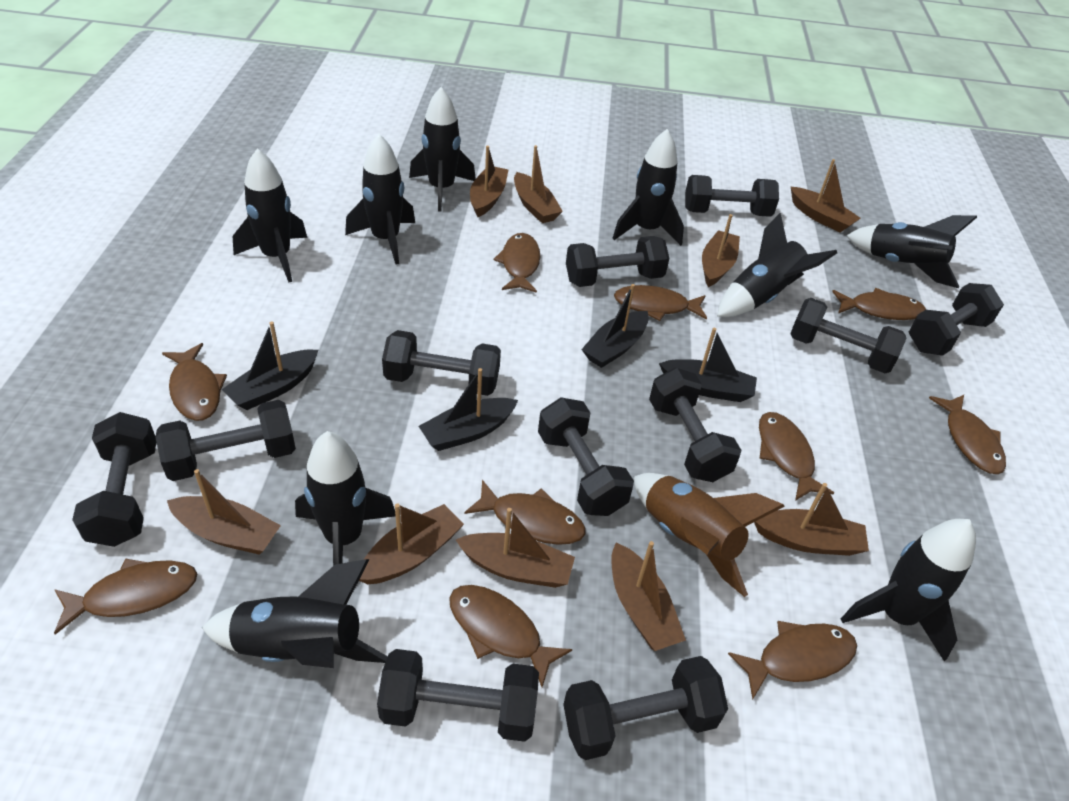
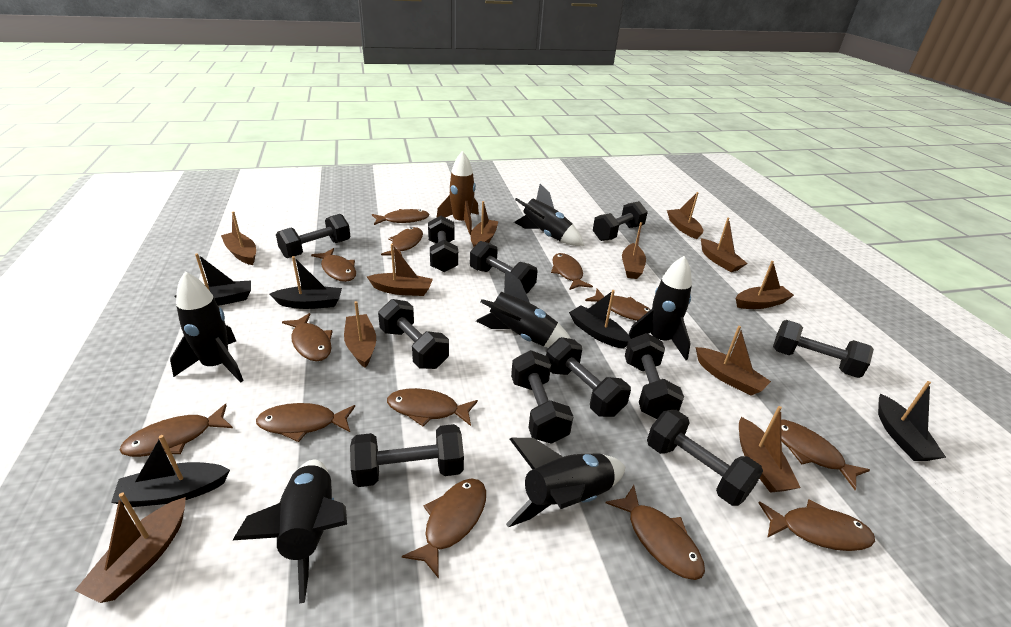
black boat: 4 -> 5
black rocket: 9 -> 6
brown boat: 9 -> 11
brown fish: 10 -> 13

